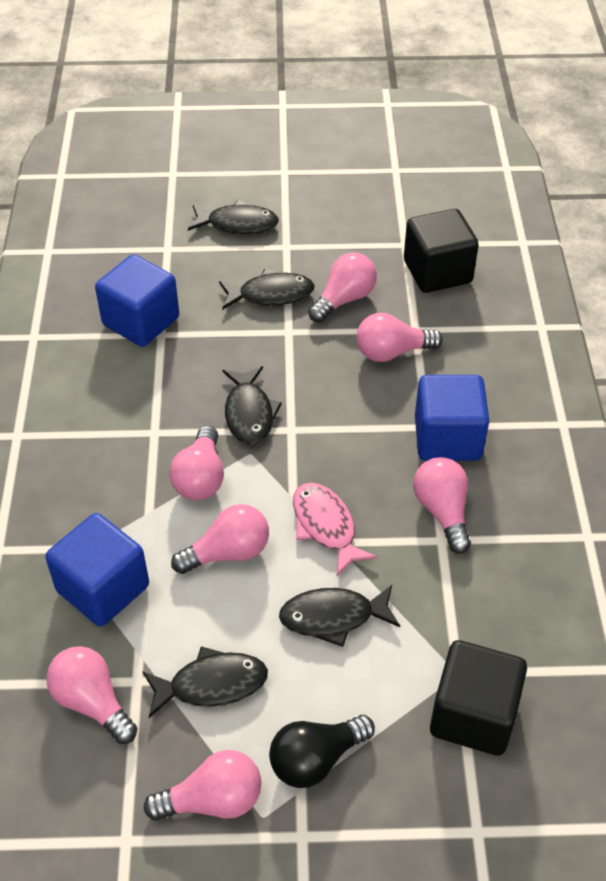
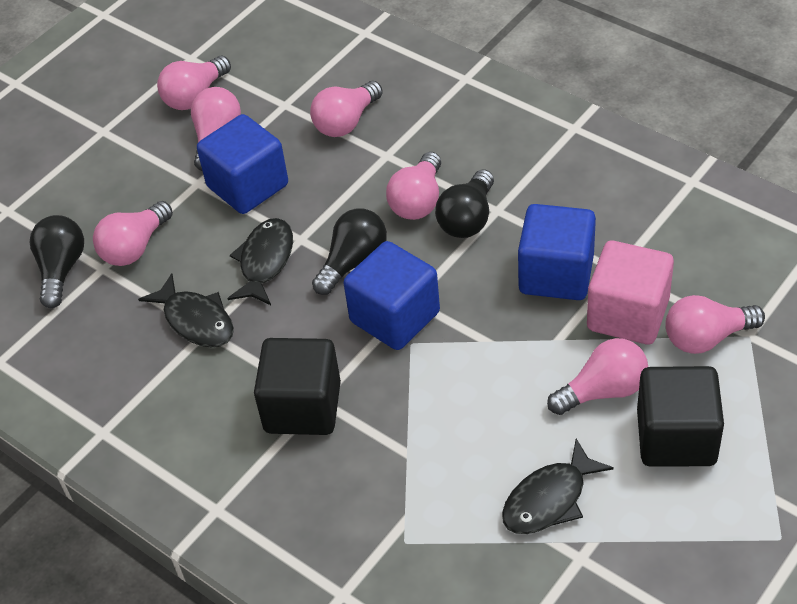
black fish: 5 -> 3
black light bulb: 1 -> 3
pink cube: 0 -> 1
pink fish: 1 -> 0

